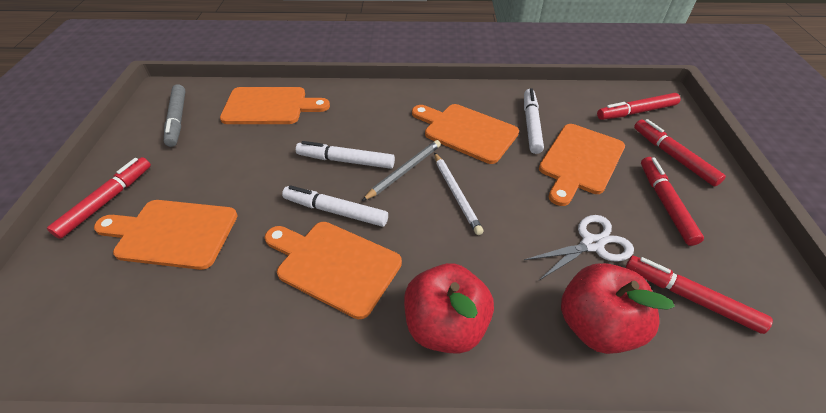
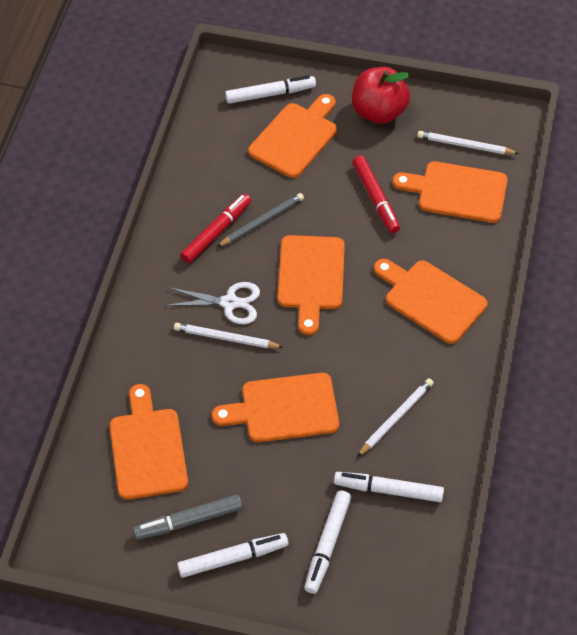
orange cutting board: 5 -> 6
red apple: 2 -> 1
red marker: 5 -> 2
white marker: 3 -> 4
white pencil: 1 -> 3

